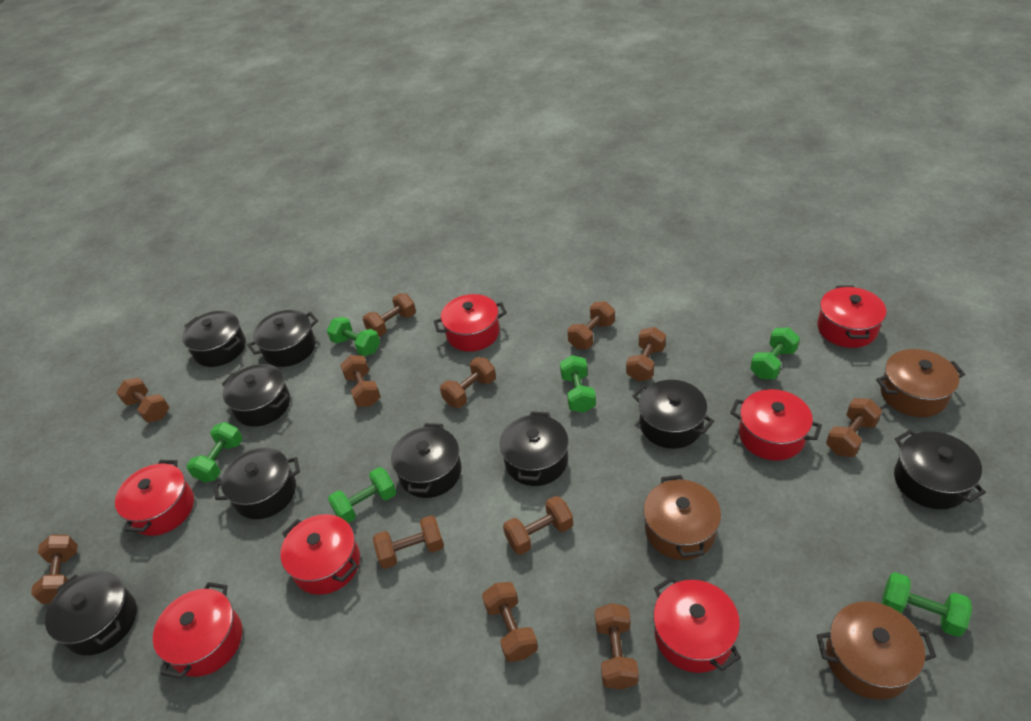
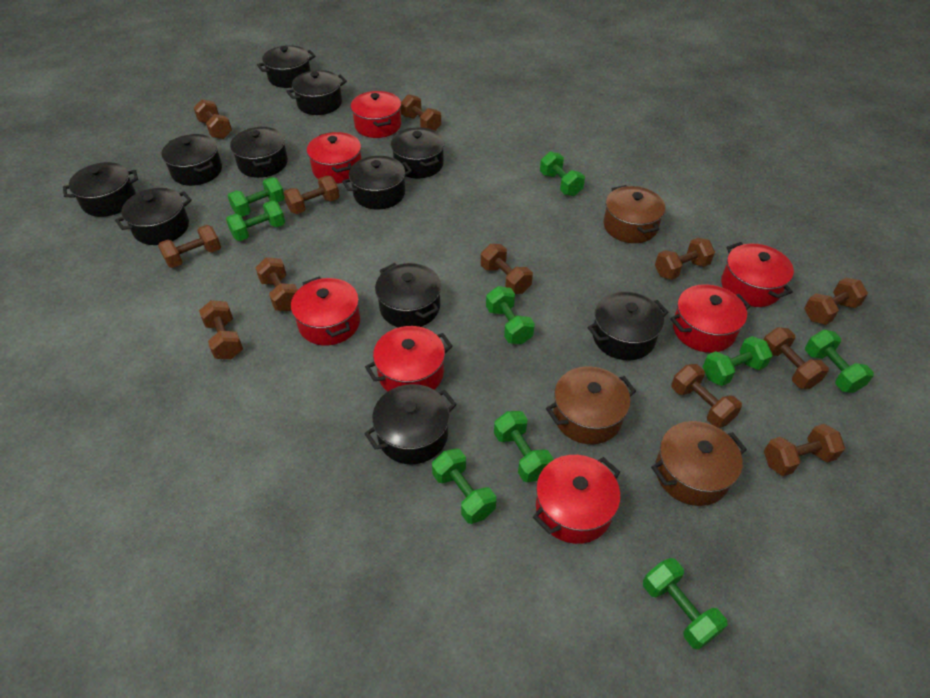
black pot: 9 -> 11
green dumbbell: 6 -> 9

